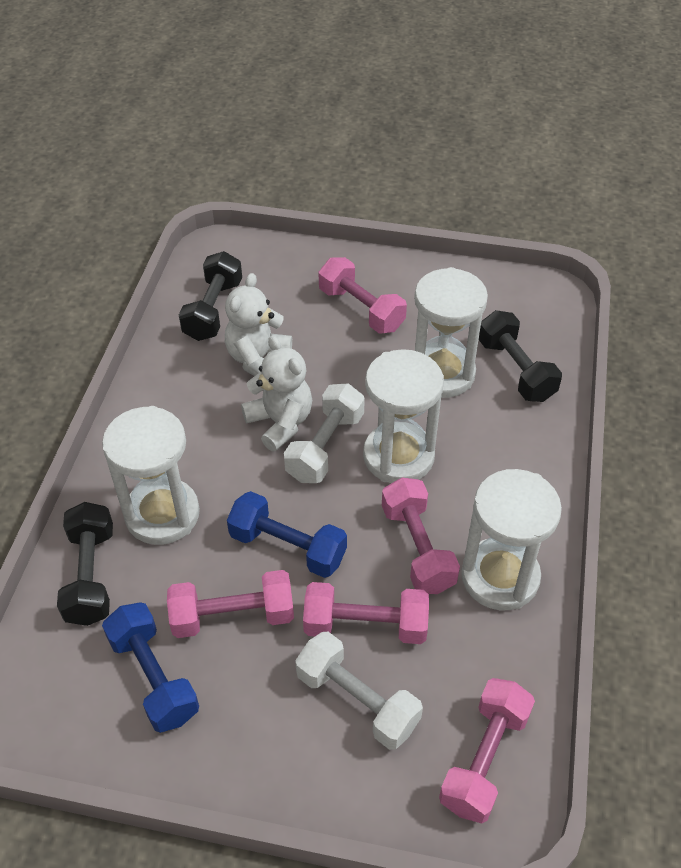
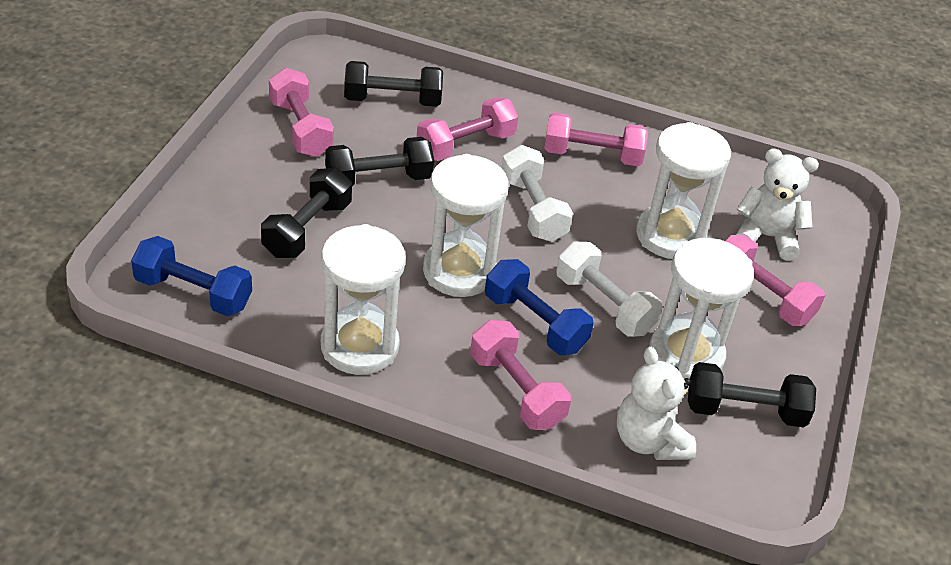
black dumbbell: 3 -> 4

